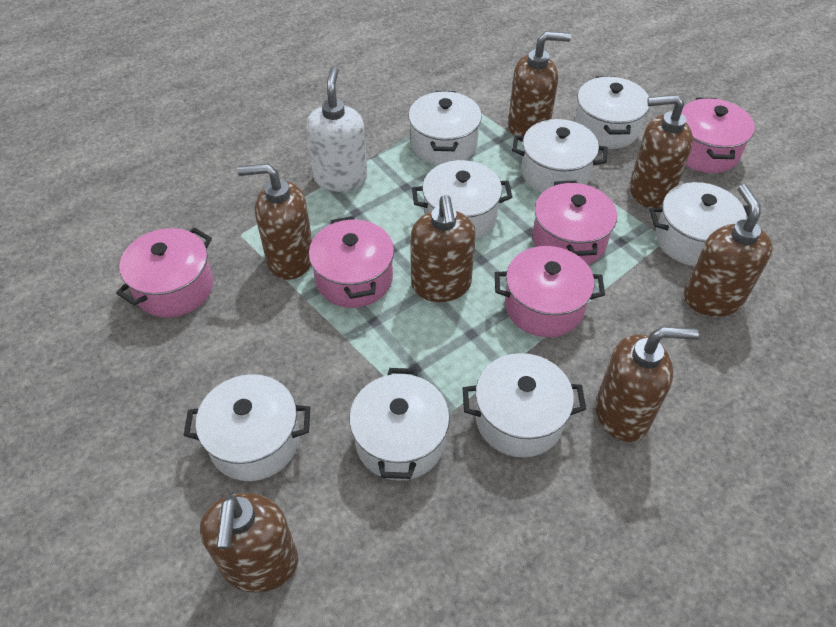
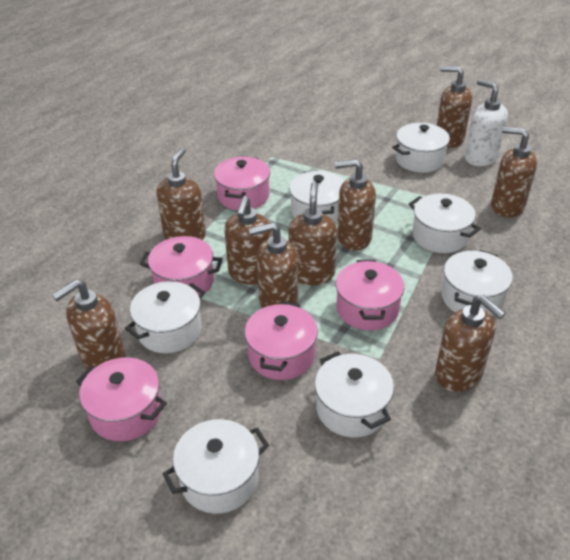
brown soap dispenser: 7 -> 9
white pot: 8 -> 7

